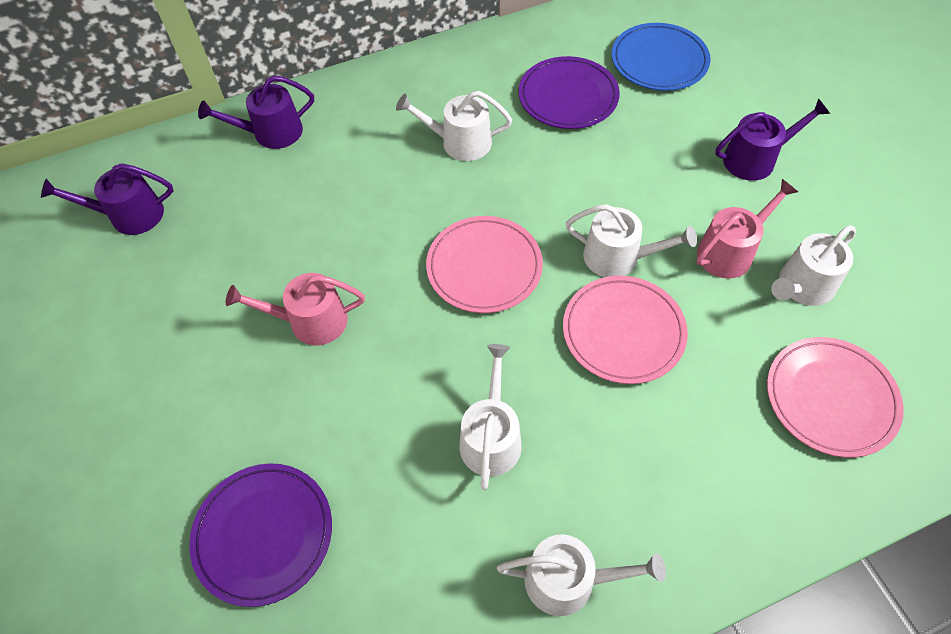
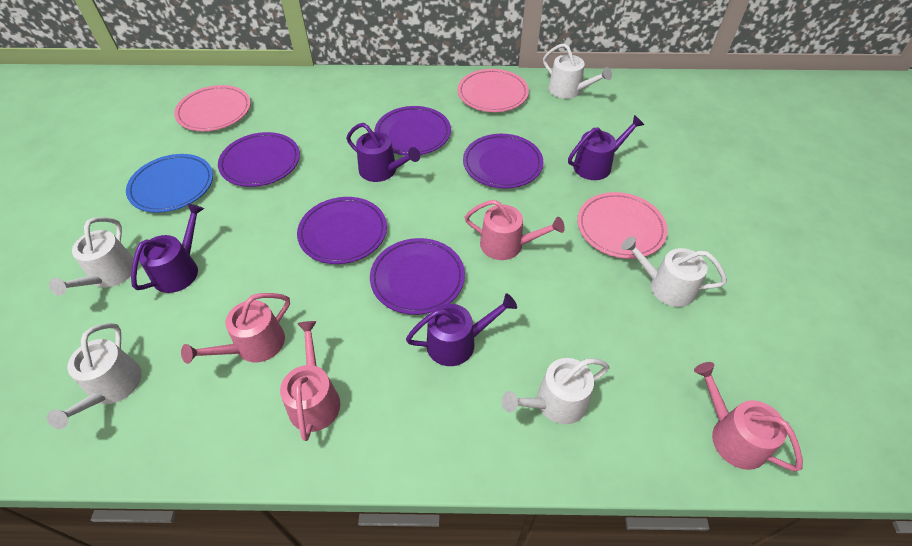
pink watering can: 2 -> 4
purple plate: 2 -> 5
purple watering can: 3 -> 4

